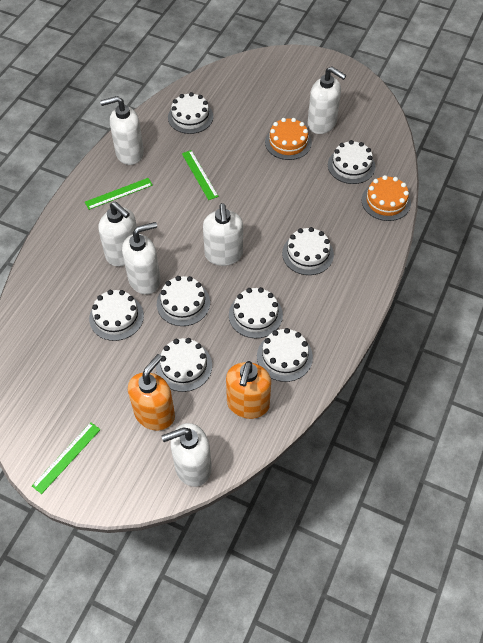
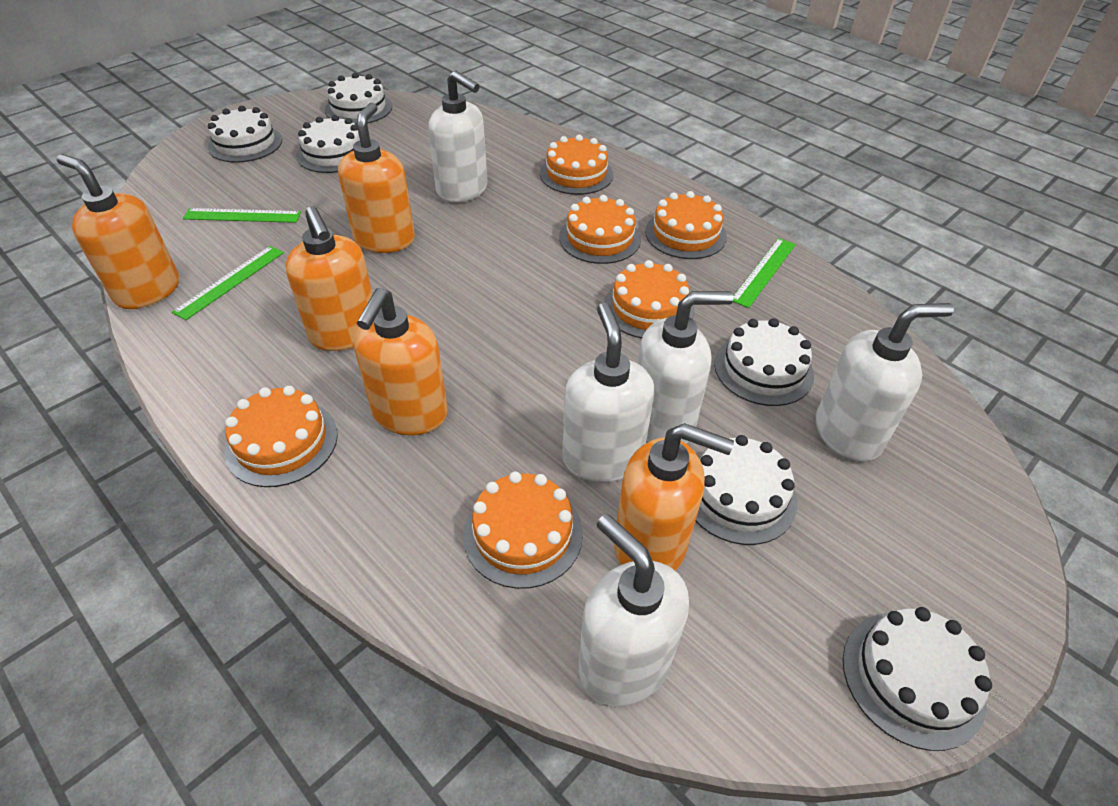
orange cake: 2 -> 6
orange soap dispenser: 2 -> 5
white cake: 8 -> 6
white soap dispenser: 6 -> 5

